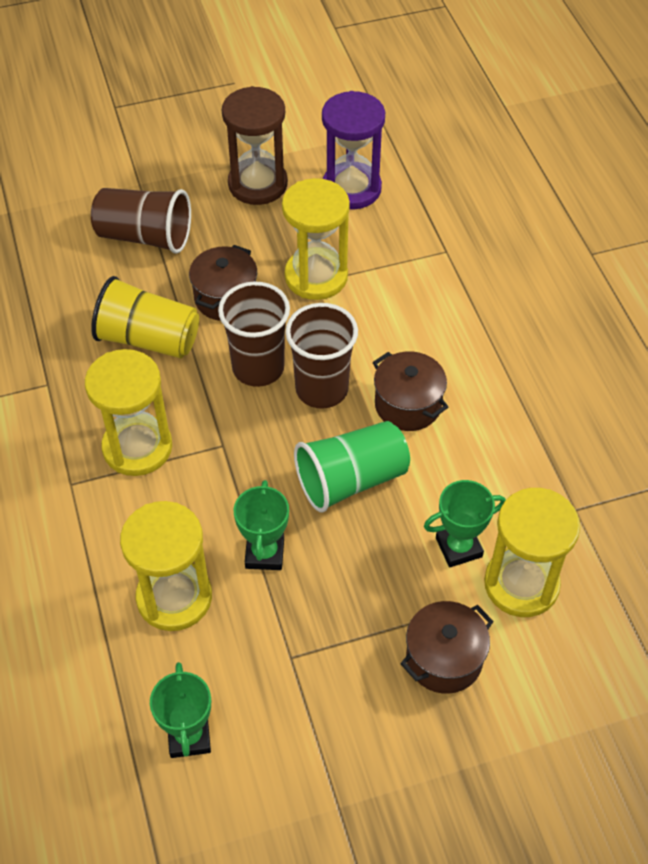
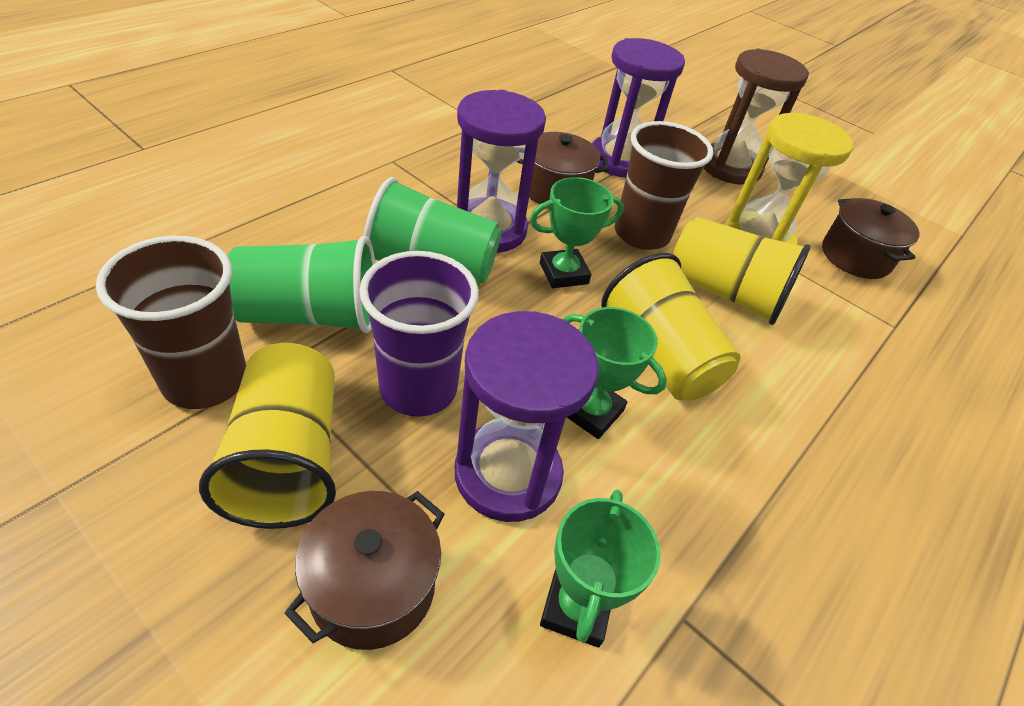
brown cup: 3 -> 2
green cup: 1 -> 2
purple cup: 0 -> 1
purple hourglass: 1 -> 3
yellow cup: 1 -> 3
yellow hourglass: 4 -> 1

